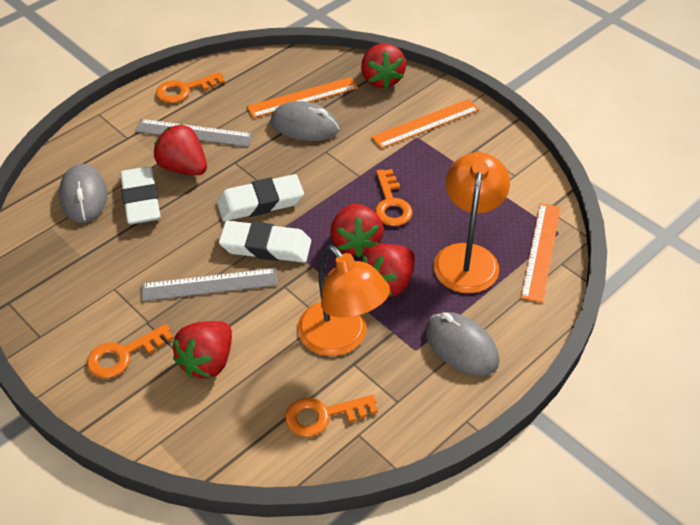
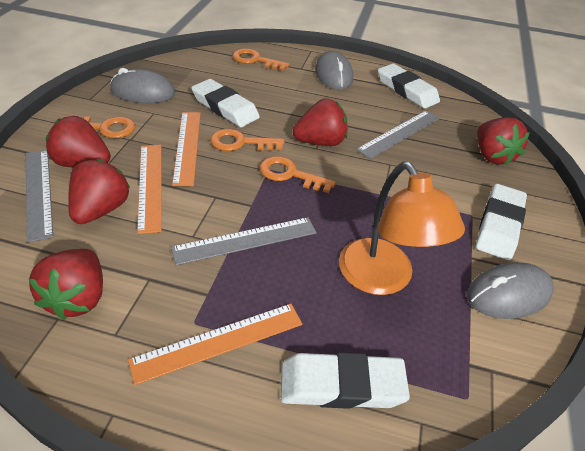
grey ruler: 2 -> 3
orange lamp: 2 -> 1
white eraser: 3 -> 4

